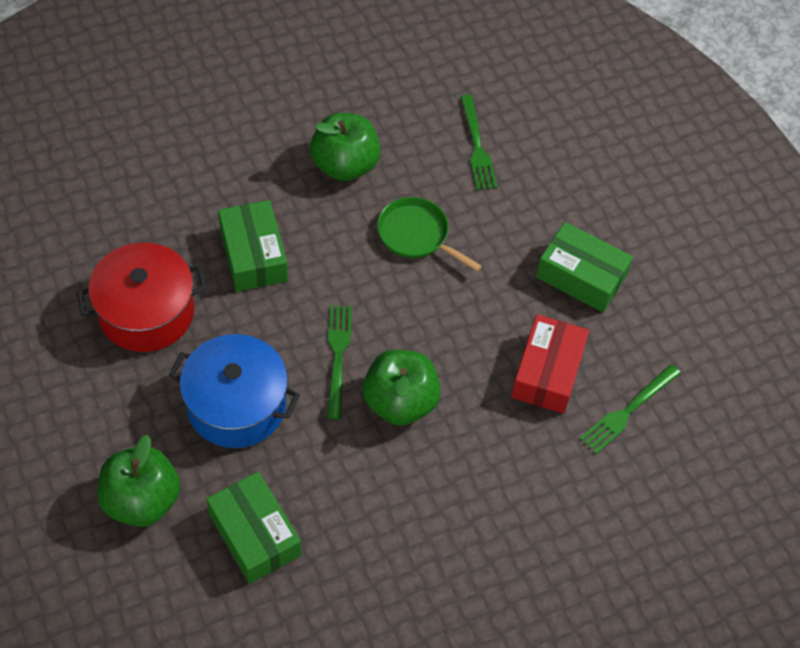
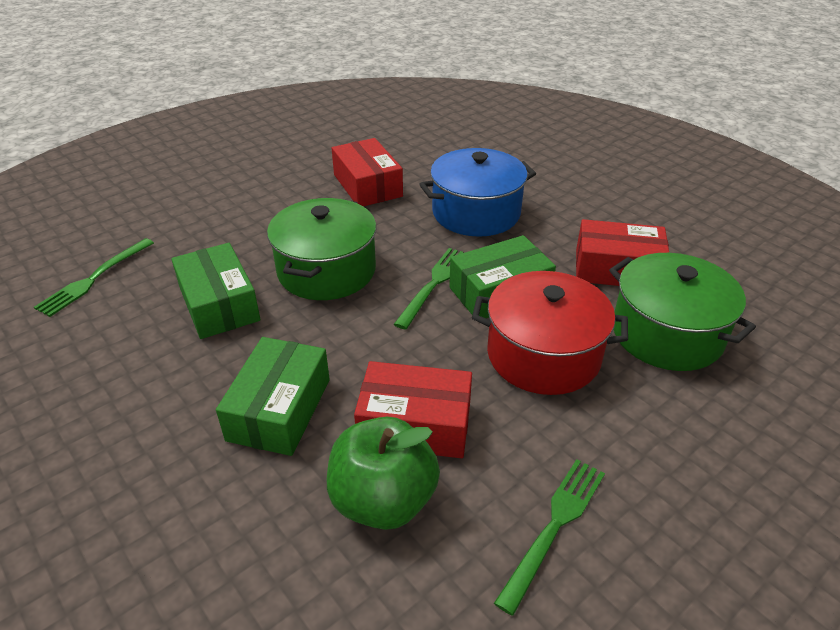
green apple: 3 -> 1
green pan: 1 -> 0
green pot: 0 -> 2
red box: 1 -> 3

